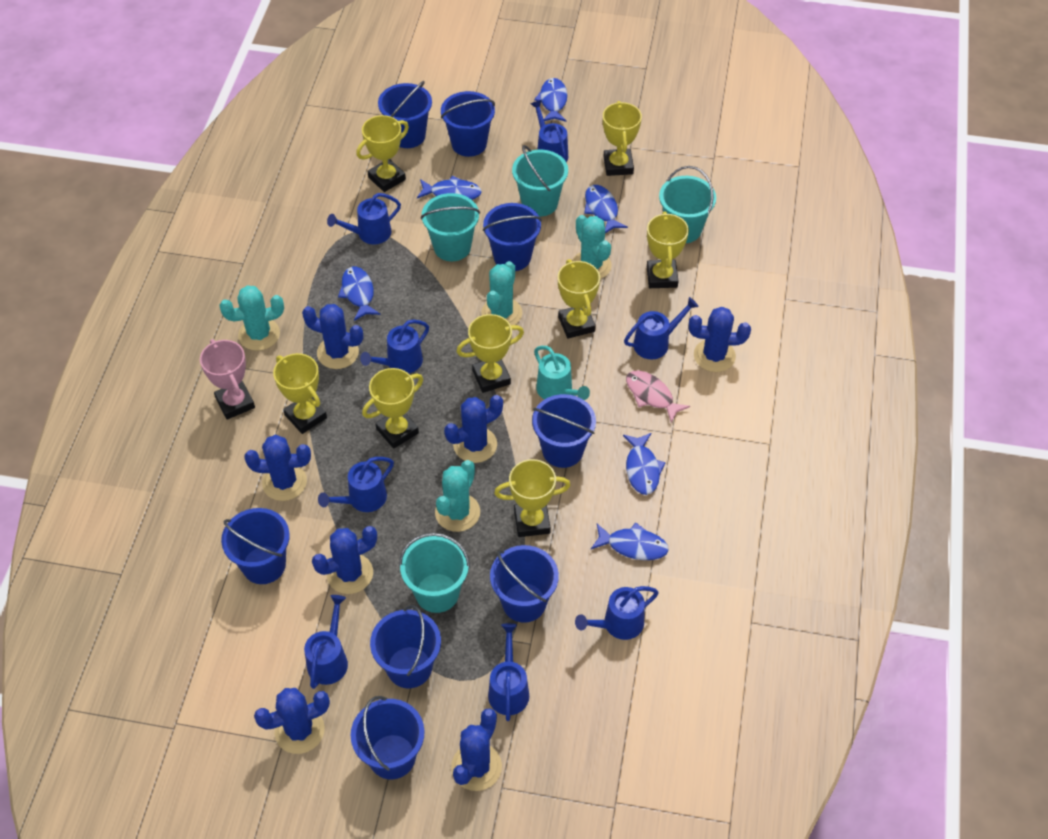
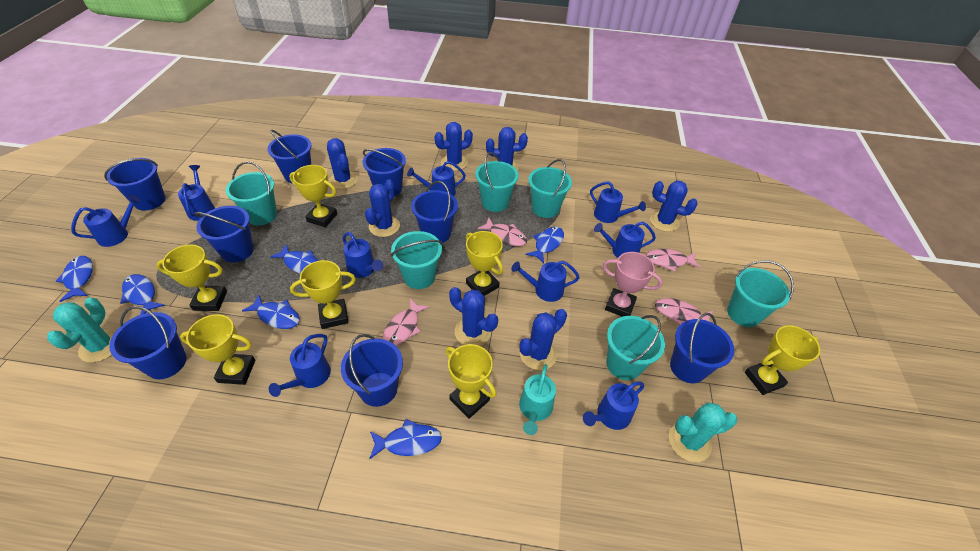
blue watering can: 8 -> 9
pink fish: 1 -> 4
turquoise bucket: 4 -> 6
turquoise cactus: 4 -> 2
yellow trophy: 8 -> 7

